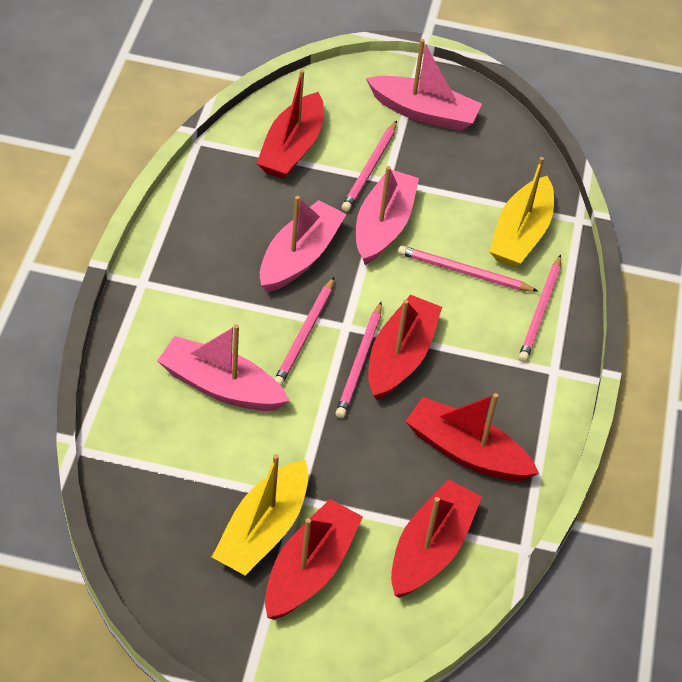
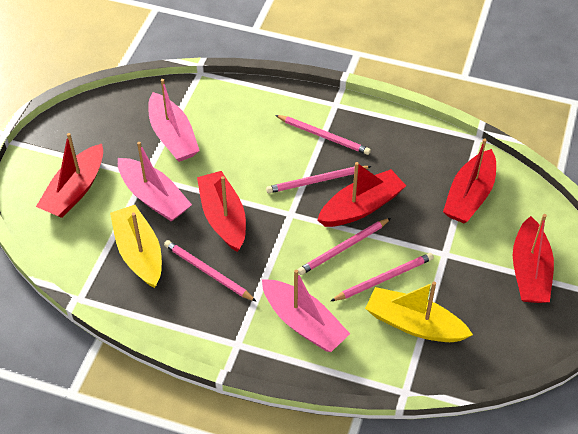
pink boat: 4 -> 3

